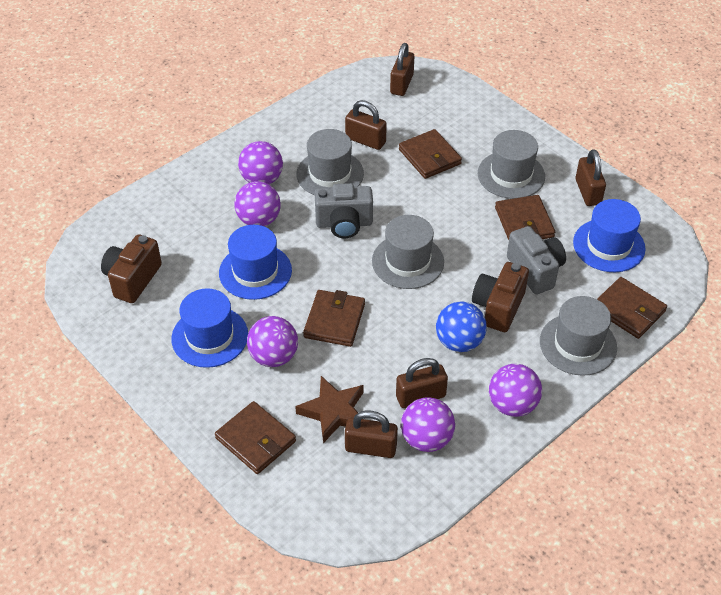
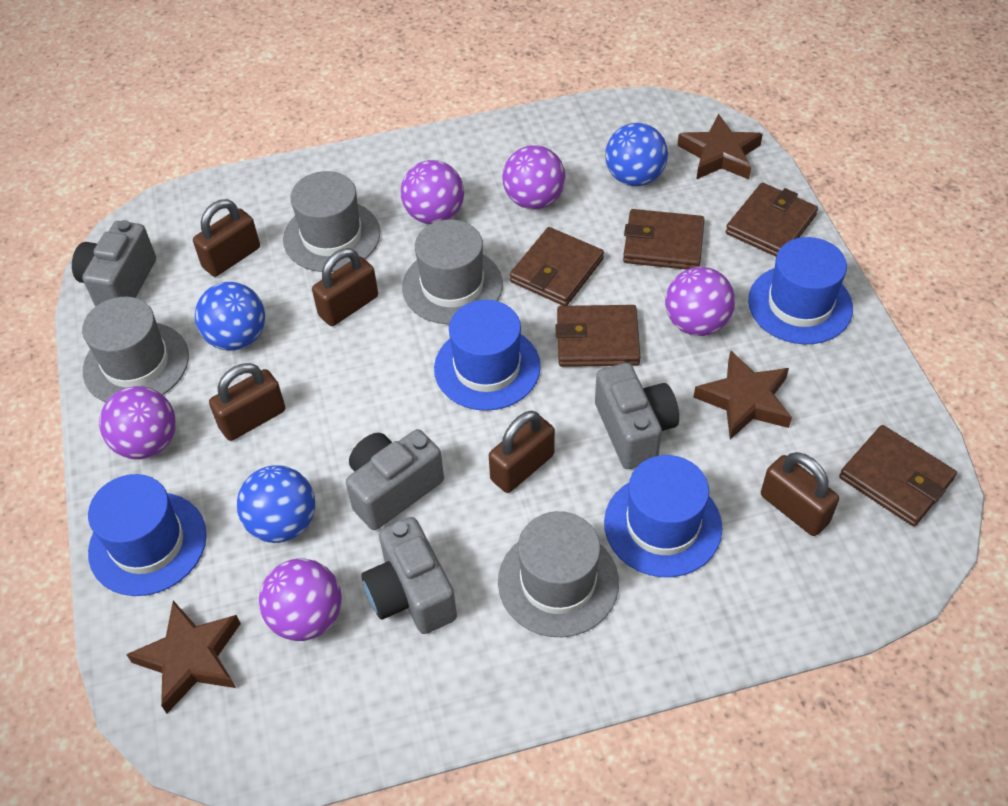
blue ball: 1 -> 3
blue hat: 3 -> 4
brown camera: 2 -> 0
brown star: 1 -> 3
grey camera: 2 -> 4

